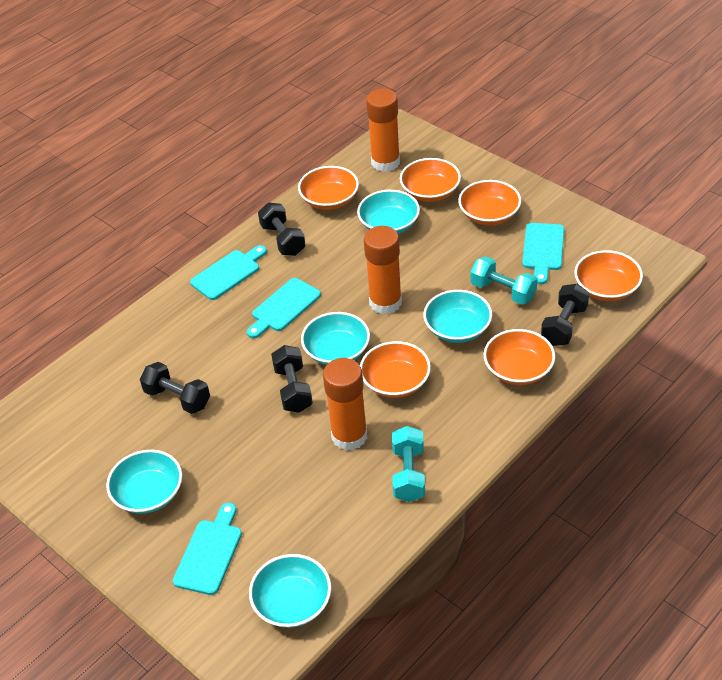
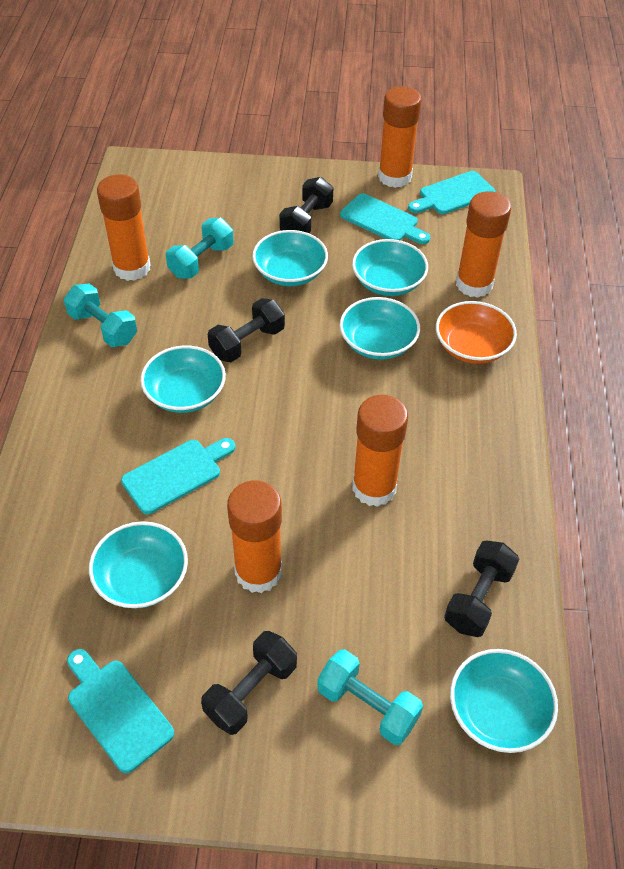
orange bowl: 6 -> 1
orange glue stick: 3 -> 5
turquoise bowl: 5 -> 6
turquoise dumbbell: 2 -> 3

